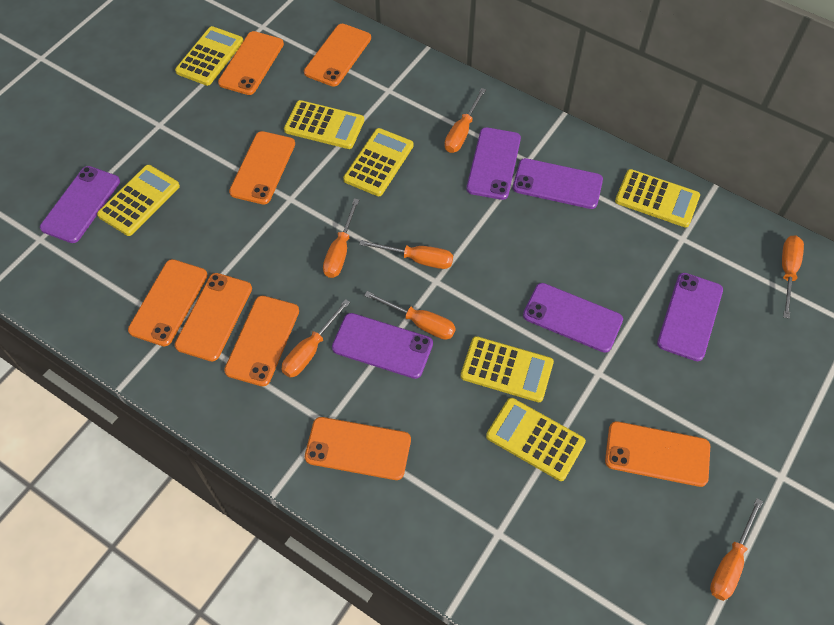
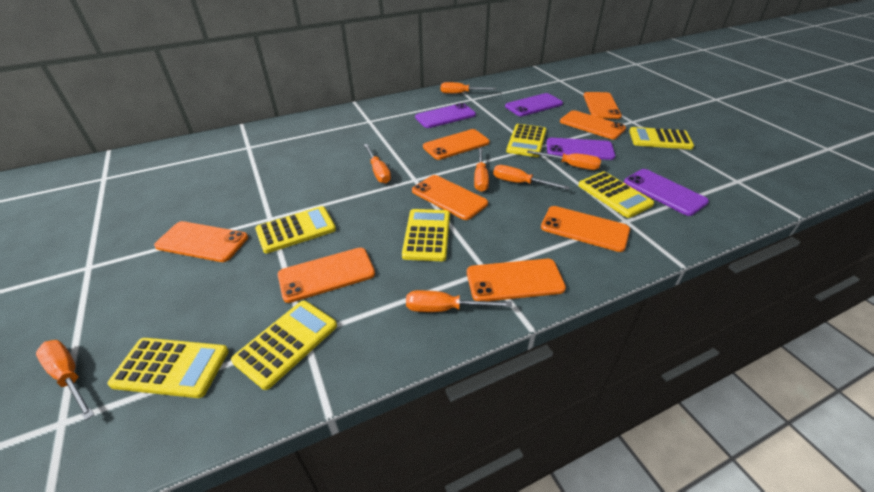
purple phone: 6 -> 4

